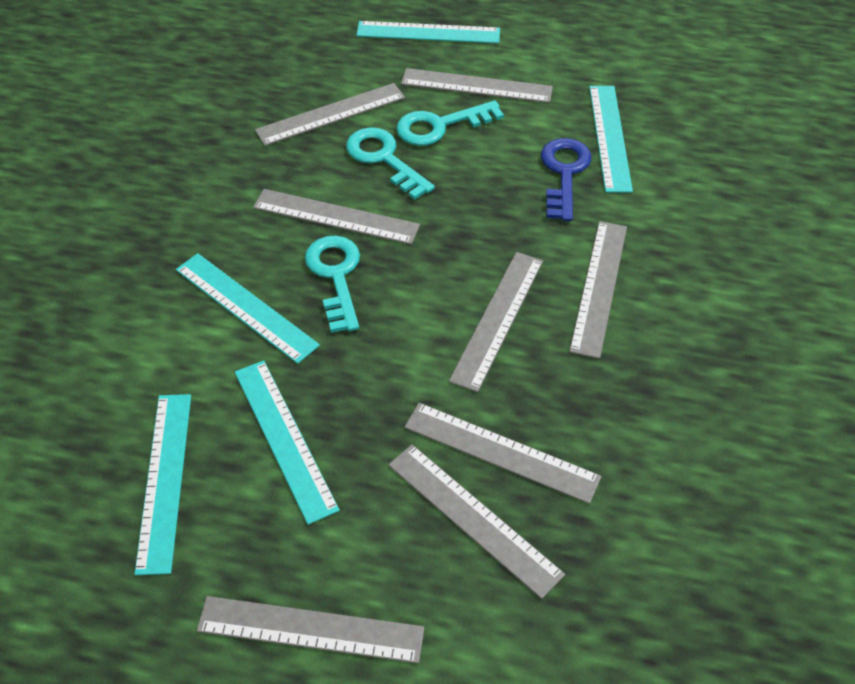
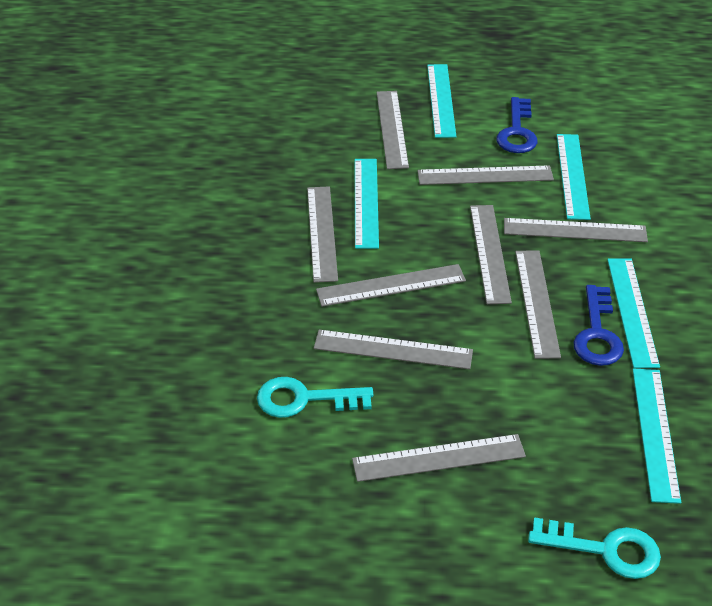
blue key: 1 -> 2
grey ruler: 8 -> 9
turquoise key: 3 -> 2

